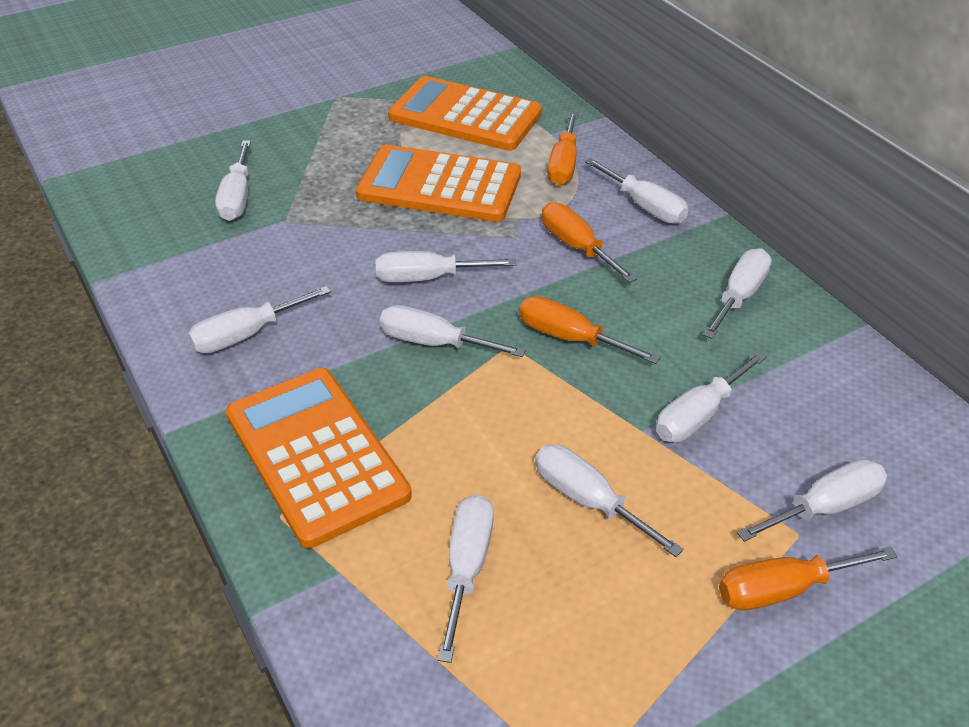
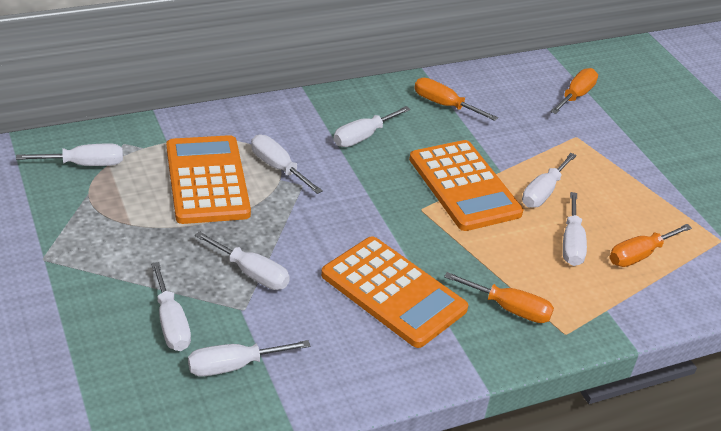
white screwdriver: 10 -> 8

